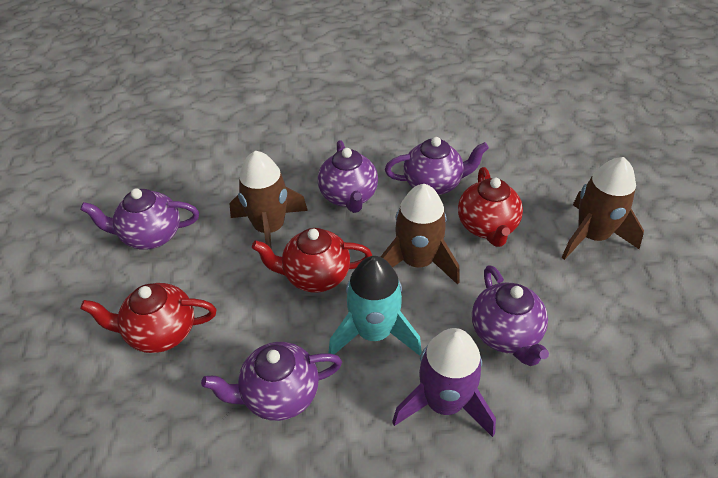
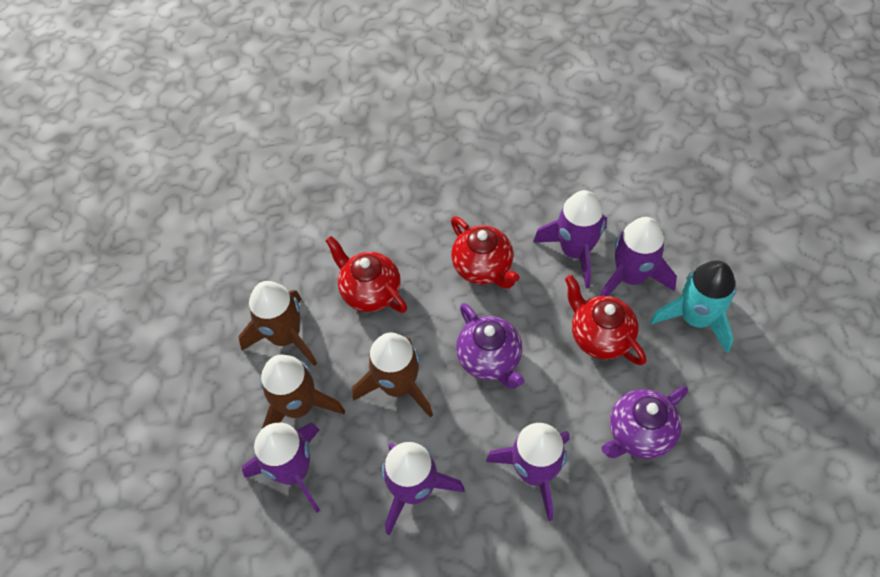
purple rocket: 1 -> 5
purple teapot: 5 -> 2

